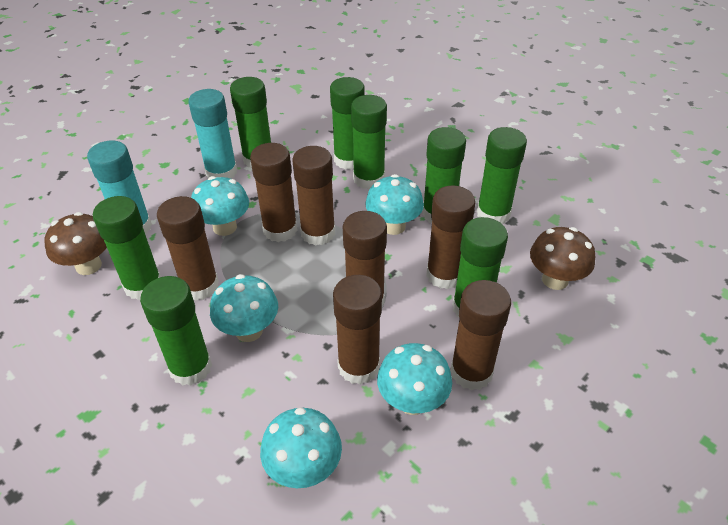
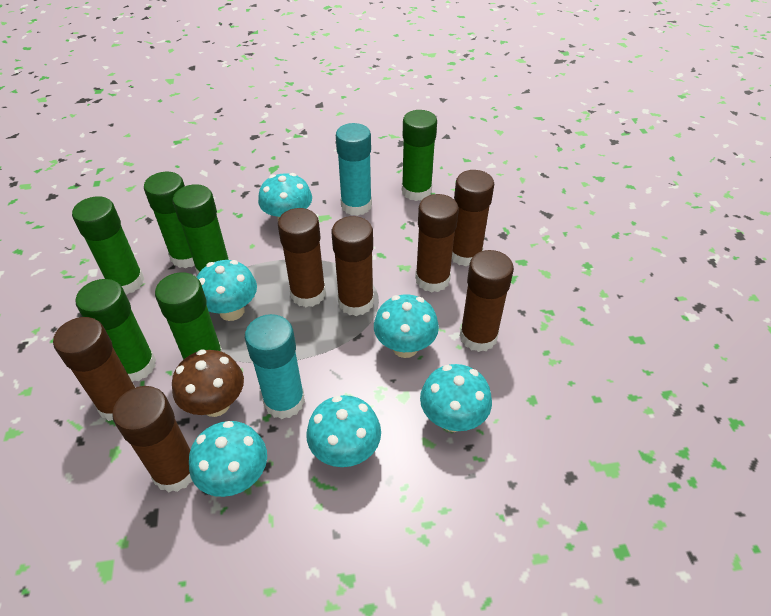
brown mushroom: 2 -> 1
green glue stick: 8 -> 6
turquoise mushroom: 5 -> 6

